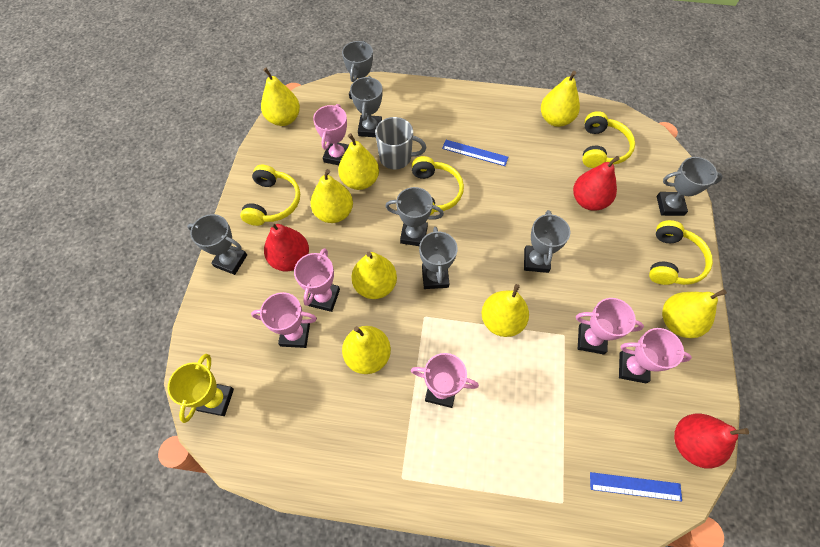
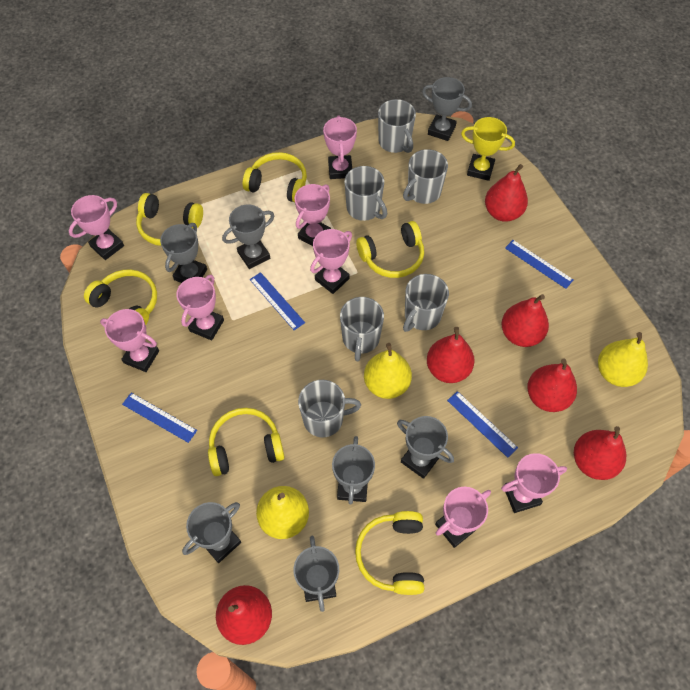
blue ruler: 2 -> 4
grey mug: 1 -> 6
pink trophy: 6 -> 8
red pear: 3 -> 6
yellow headphones: 4 -> 6
yellow pear: 8 -> 3

